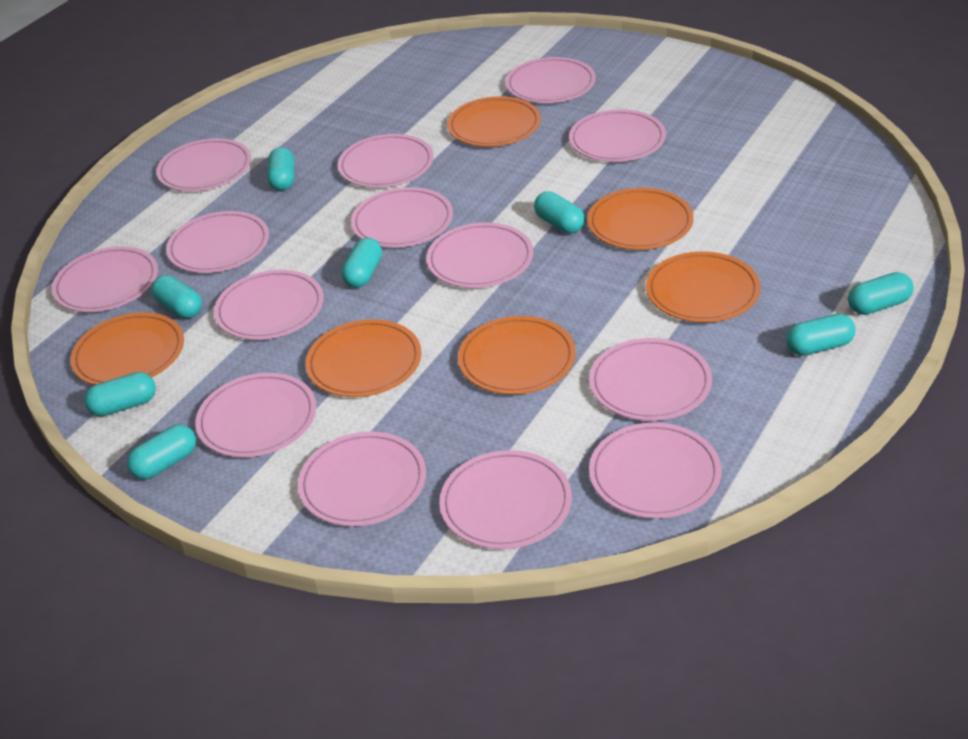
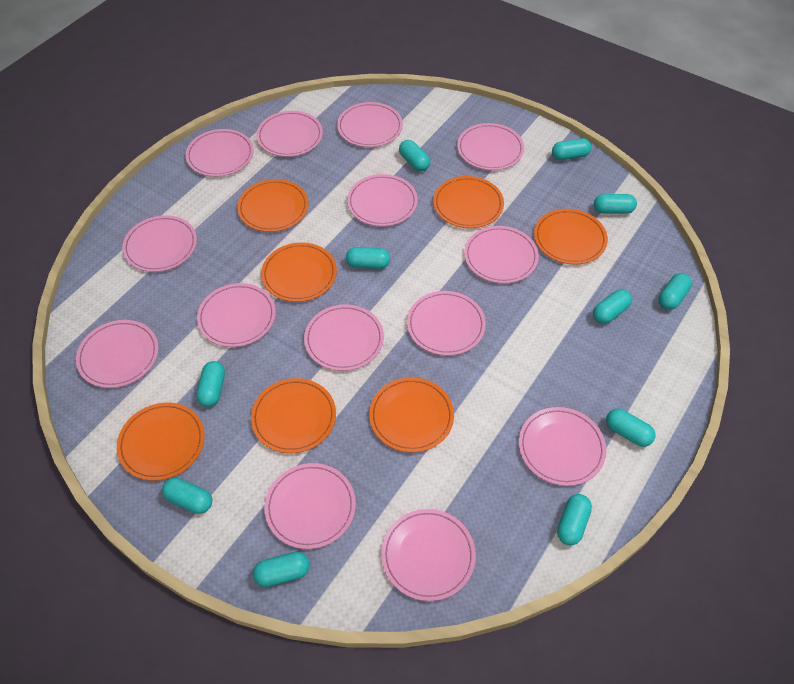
orange plate: 6 -> 7
turquoise capsule: 8 -> 11

